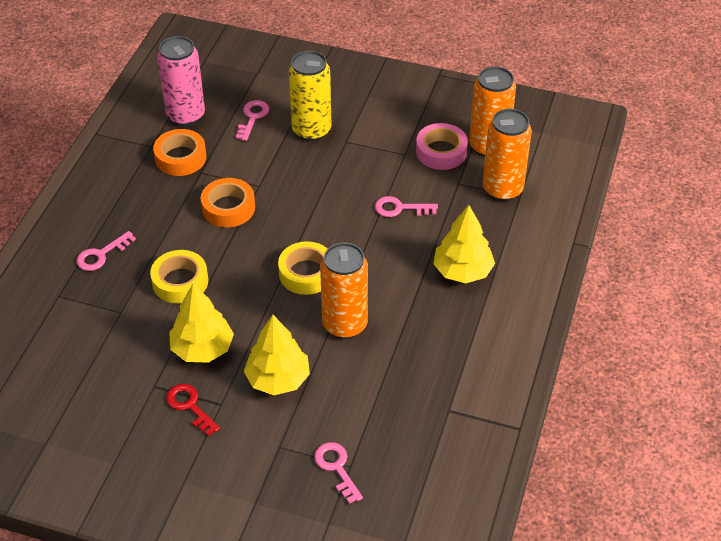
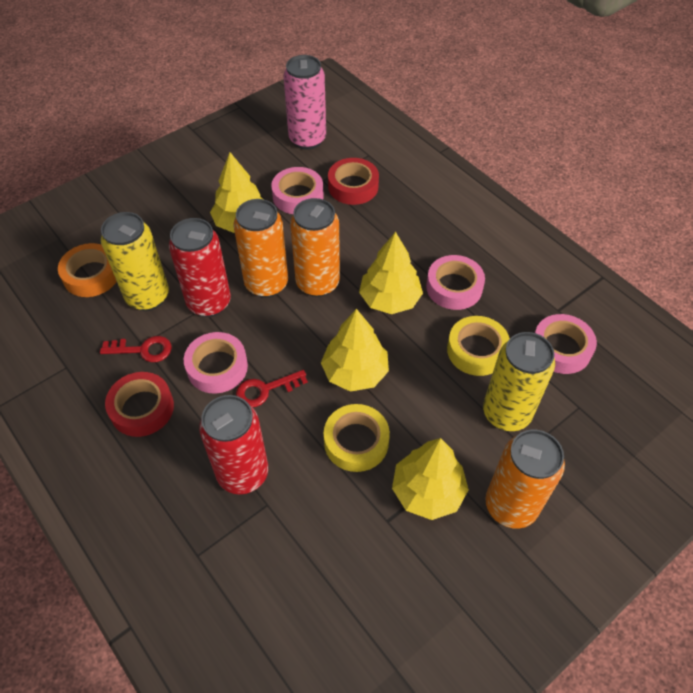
orange tape: 2 -> 1
pink key: 4 -> 0
pink tape: 1 -> 4
red can: 0 -> 2
red key: 1 -> 2
red tape: 0 -> 2
yellow can: 1 -> 2
yellow tree: 3 -> 4

